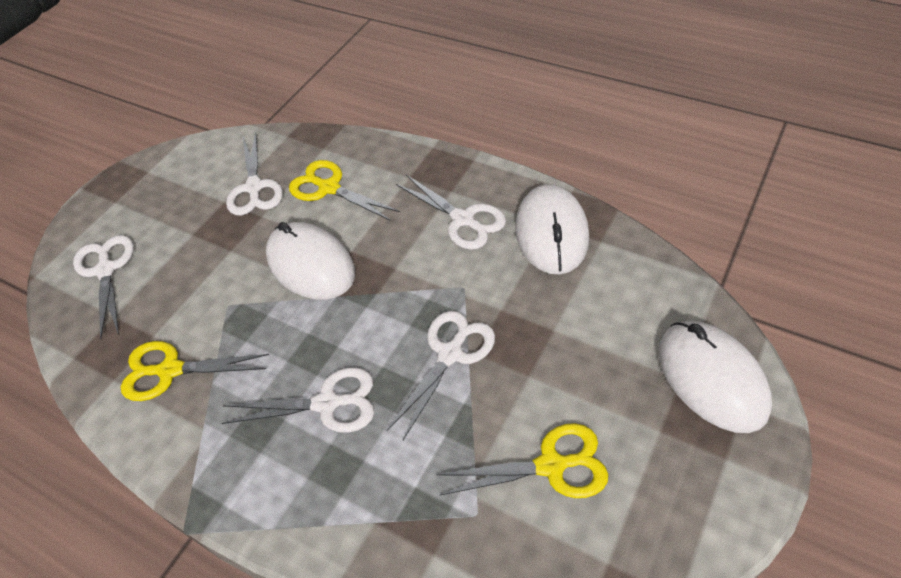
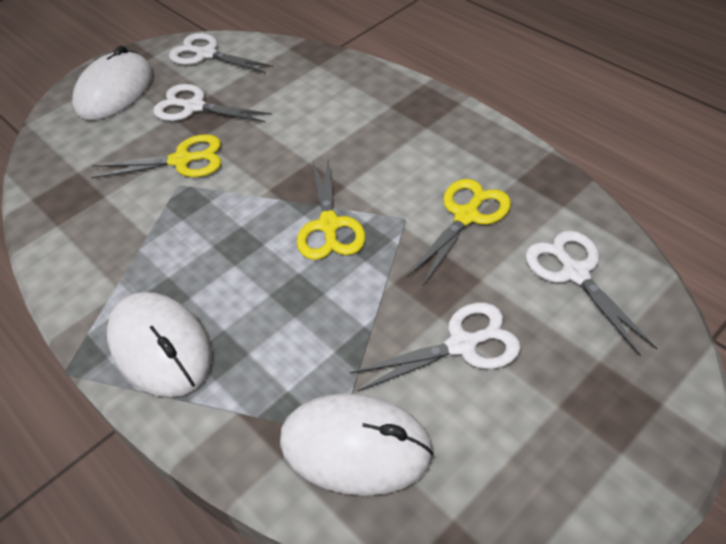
white scissors: 5 -> 4

